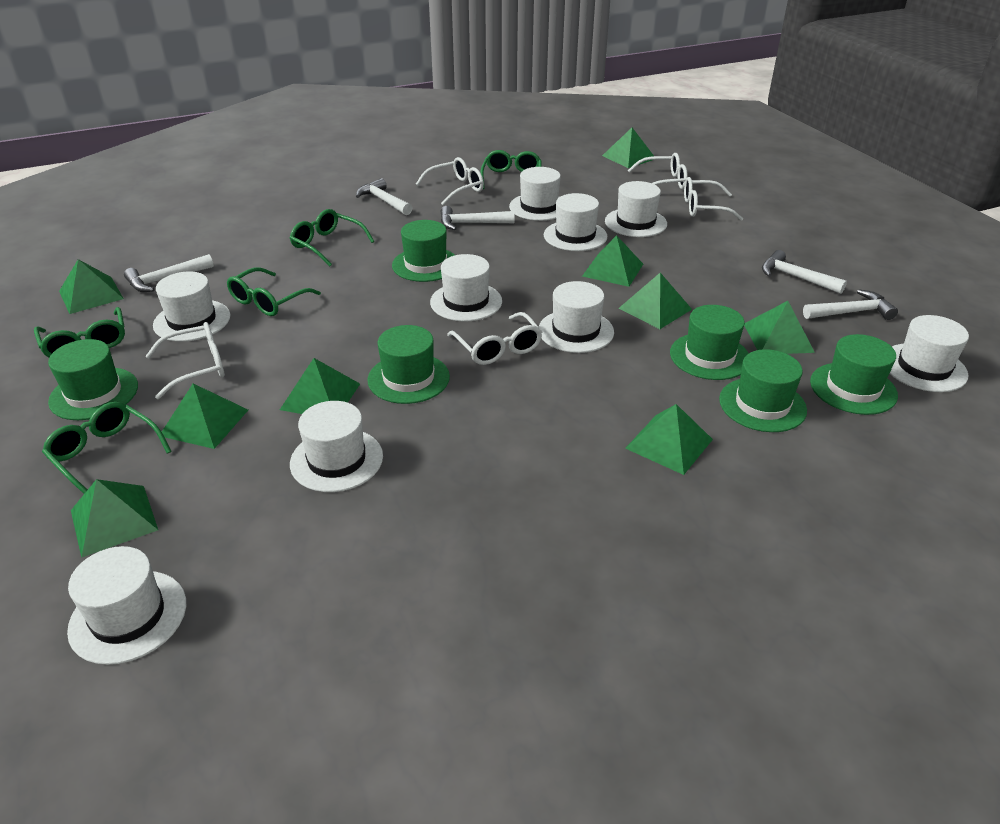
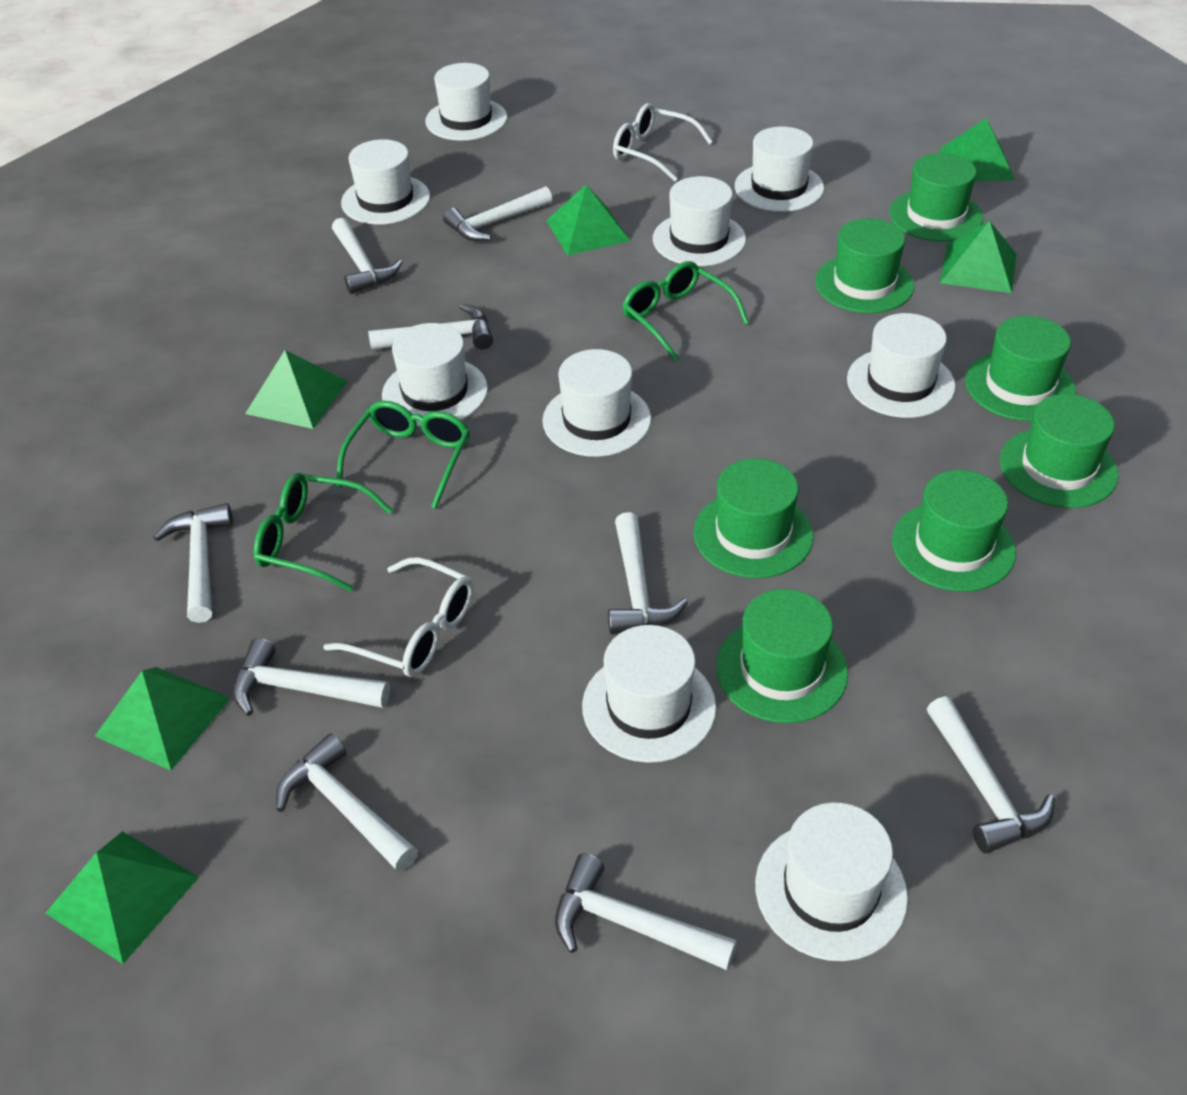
green glasses: 5 -> 3
green hat: 6 -> 7
green pyramid: 9 -> 6
white glasses: 5 -> 2
white hammer: 5 -> 9

